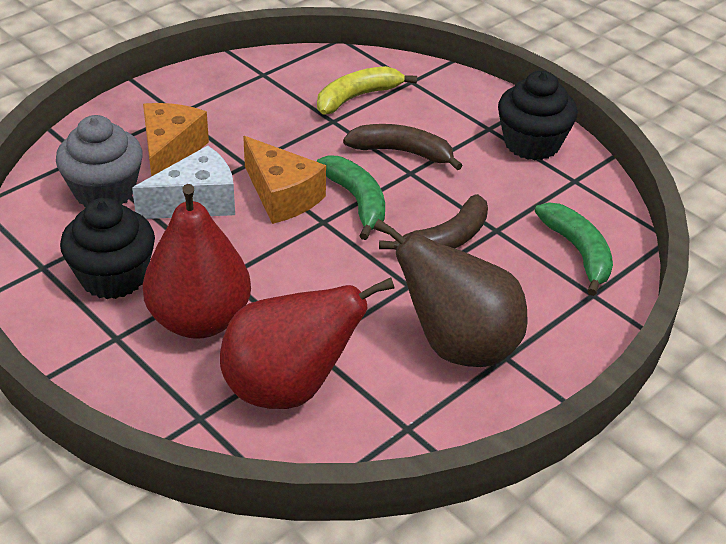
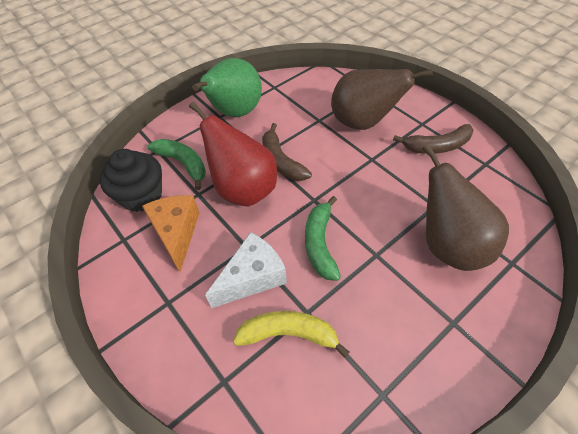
black cupcake: 2 -> 1
brown pear: 1 -> 2
green pear: 0 -> 1
grey cupcake: 1 -> 0
orange cheese: 2 -> 1
red pear: 2 -> 1

